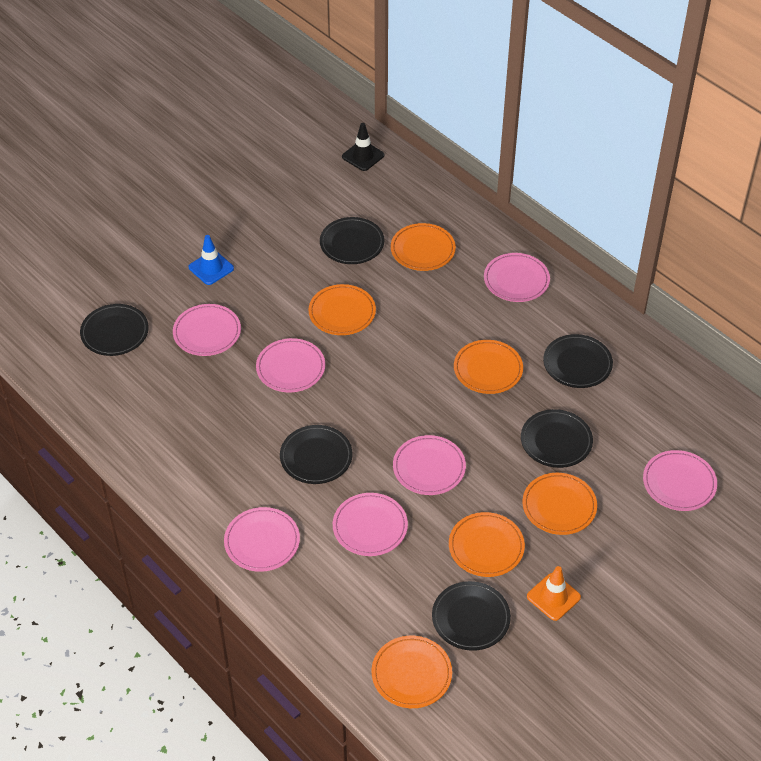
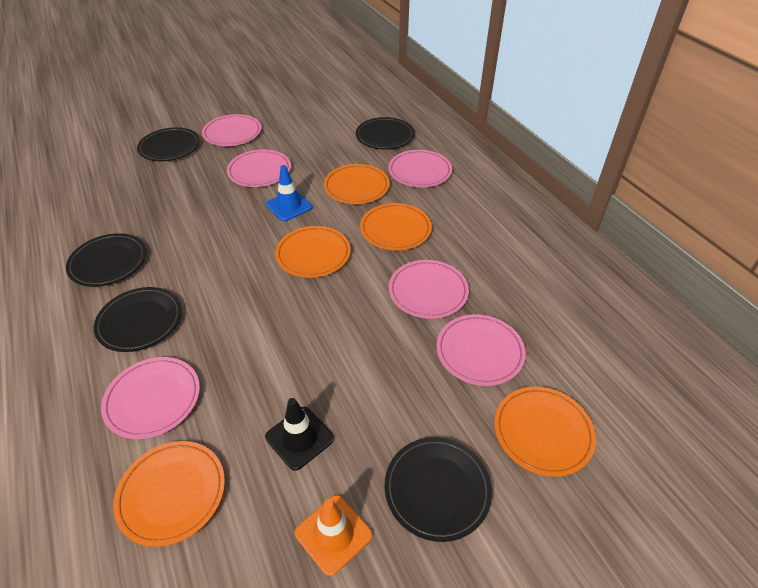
black plate: 6 -> 5
orange plate: 6 -> 5
pink plate: 7 -> 6

